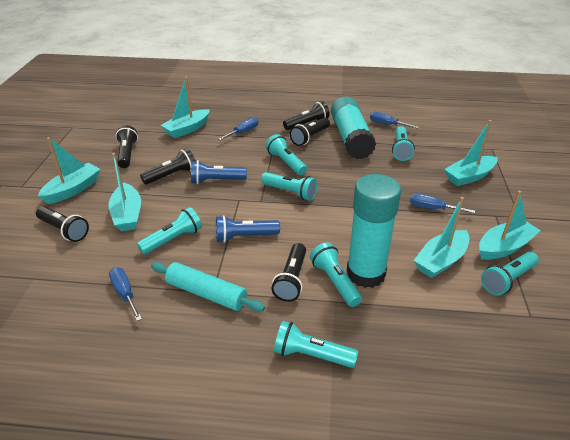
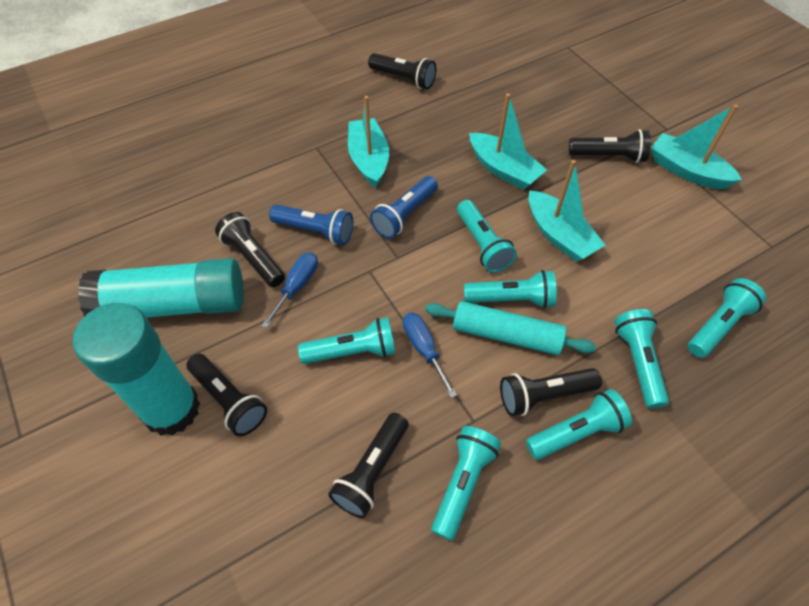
blue screwdriver: 4 -> 2
turquoise boat: 6 -> 4

